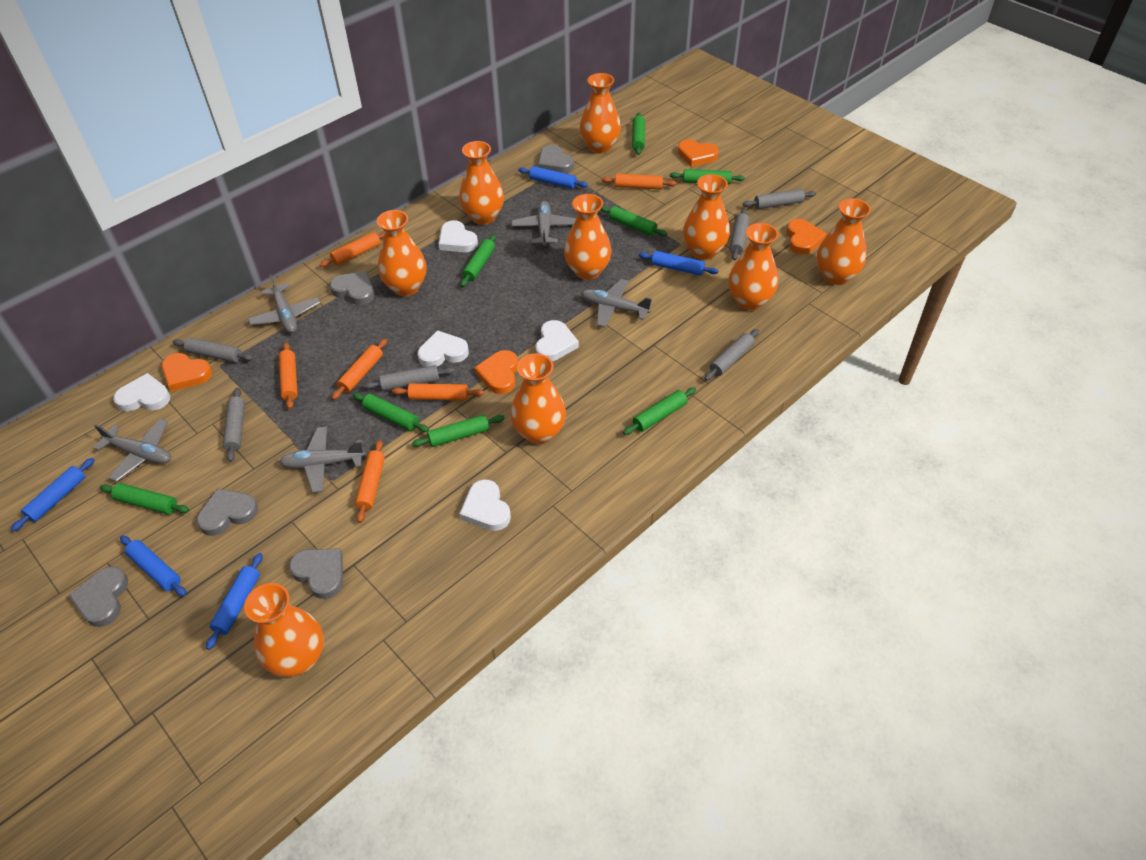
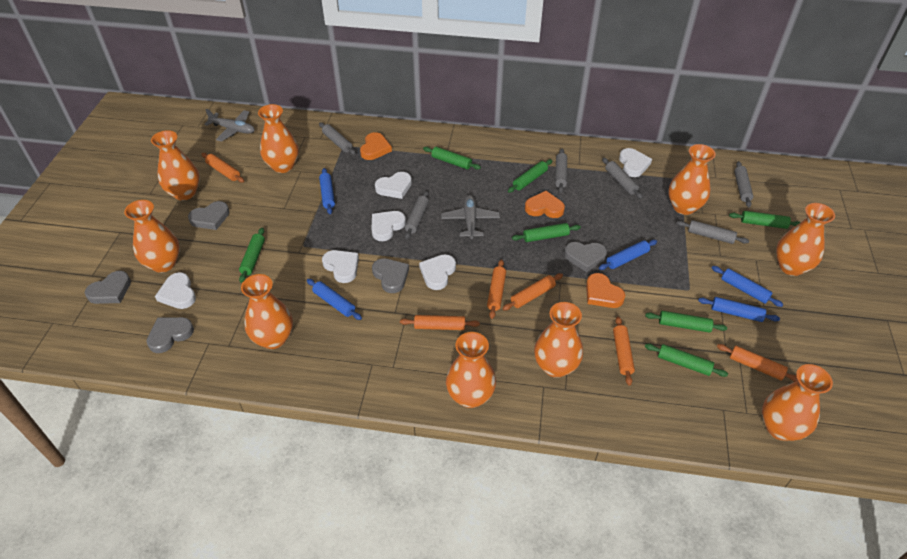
green rolling pin: 8 -> 7
grey plane: 5 -> 2
orange heart: 4 -> 3
white heart: 5 -> 6

